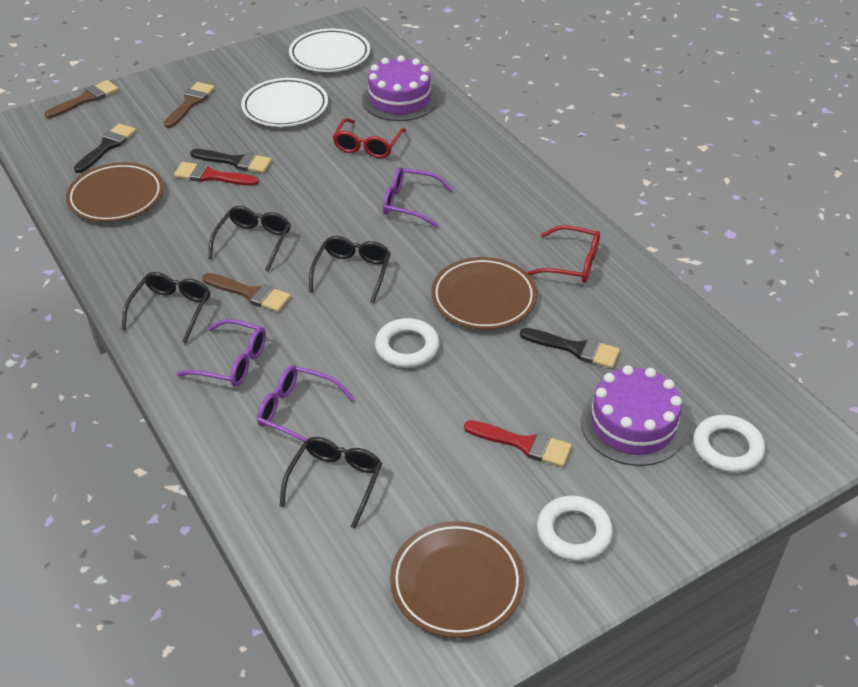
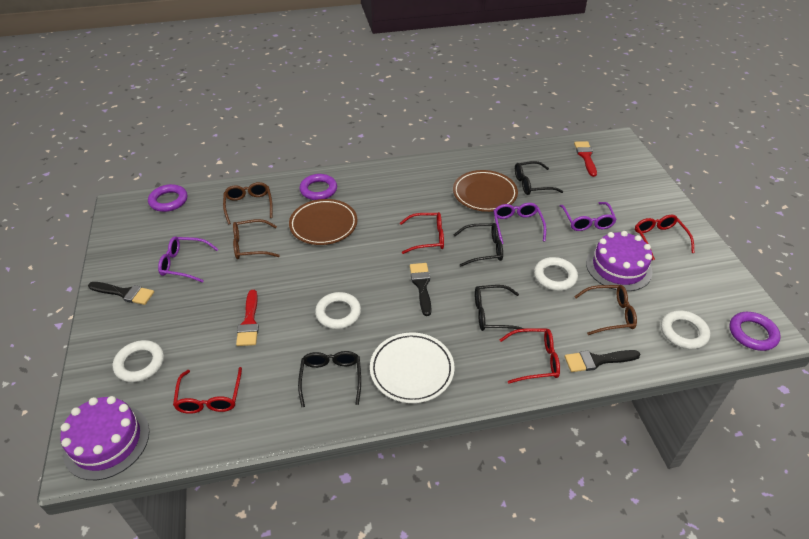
brown brush: 3 -> 0
brown glasses: 0 -> 3
brown plate: 3 -> 2
purple ring: 0 -> 3
red glasses: 2 -> 4
white plate: 2 -> 1
white ring: 3 -> 4

